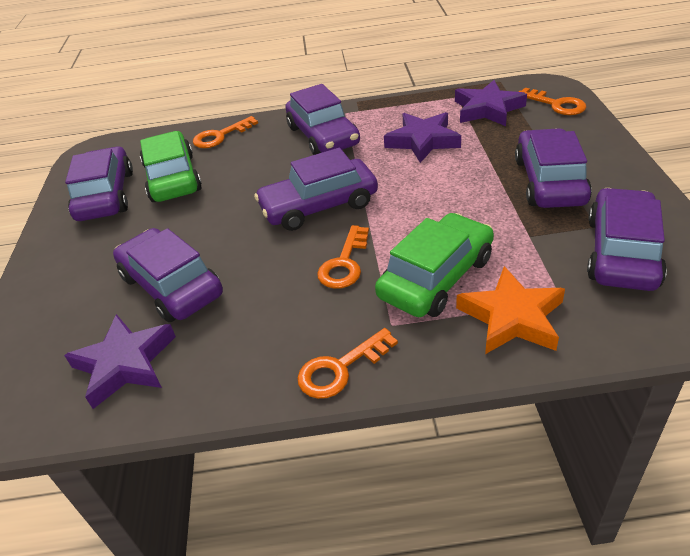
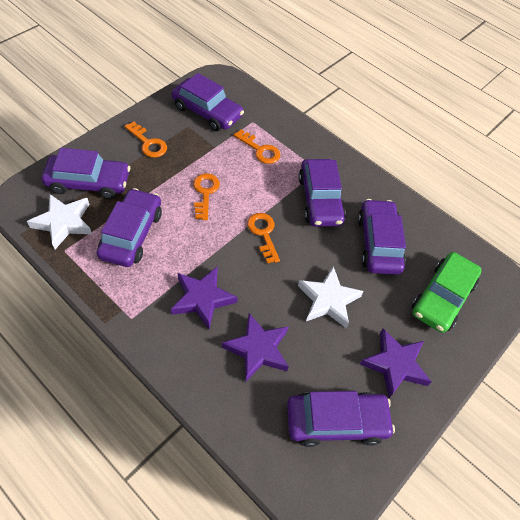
green car: 2 -> 1
orange star: 1 -> 0
white star: 0 -> 2

